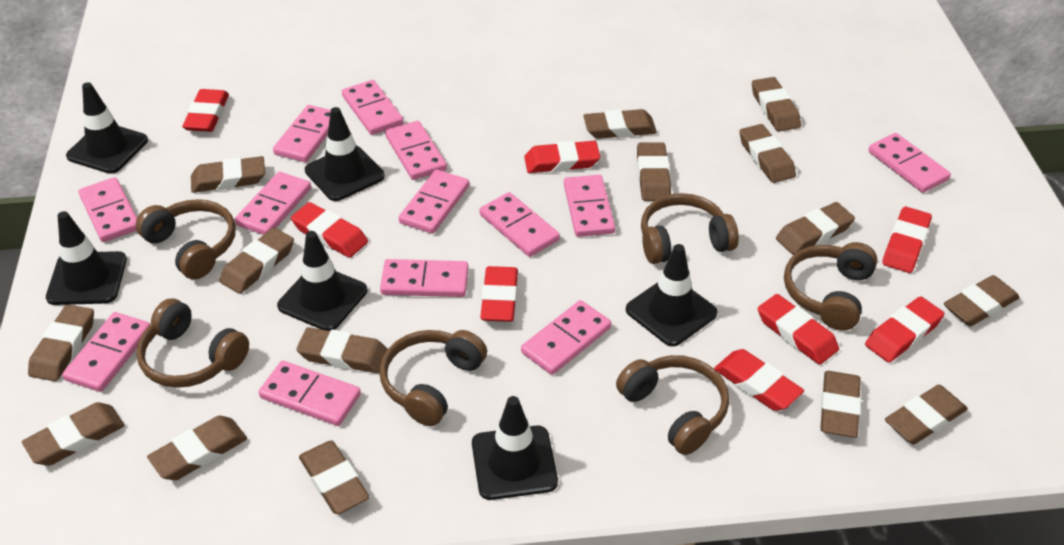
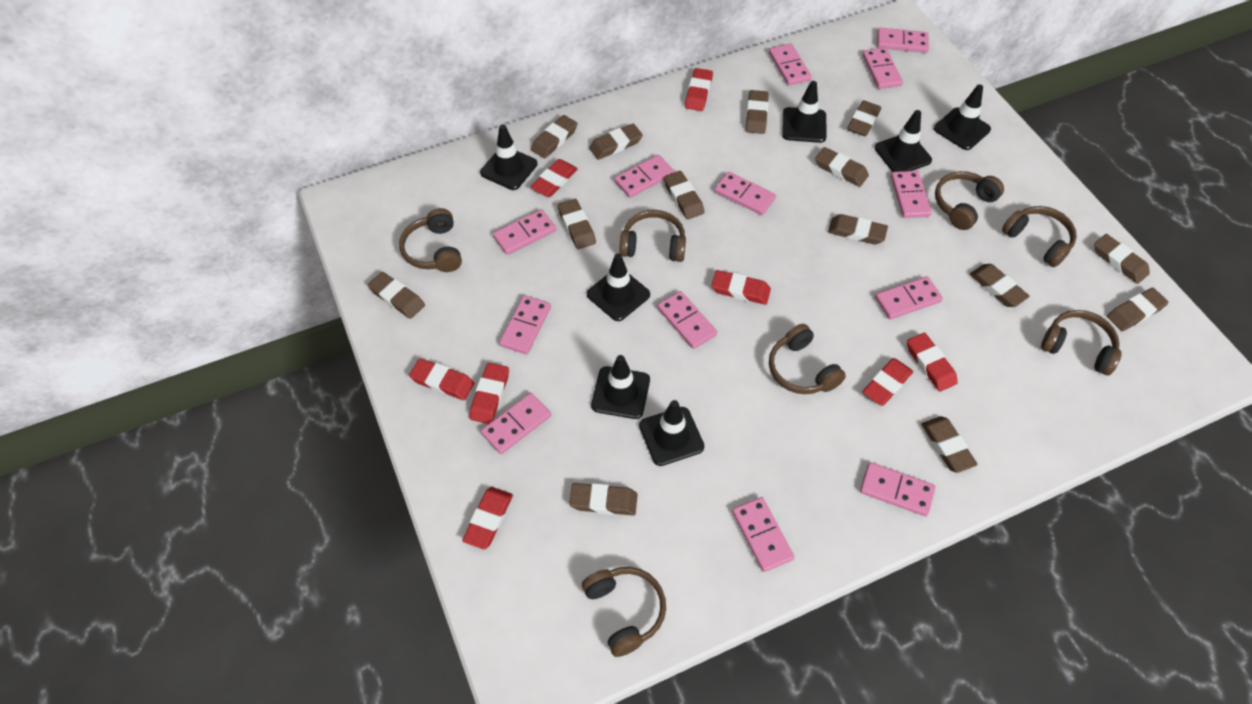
black traffic cone: 6 -> 7
brown eraser: 15 -> 14
brown headphones: 6 -> 7

